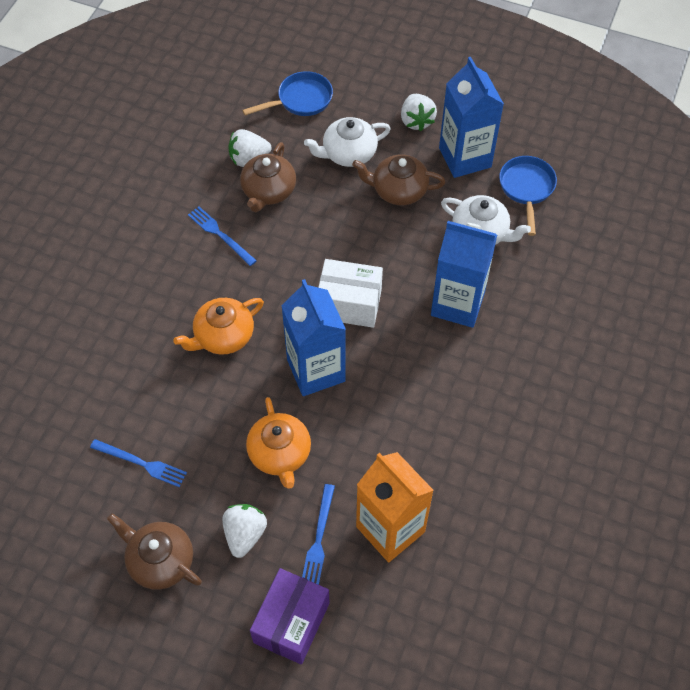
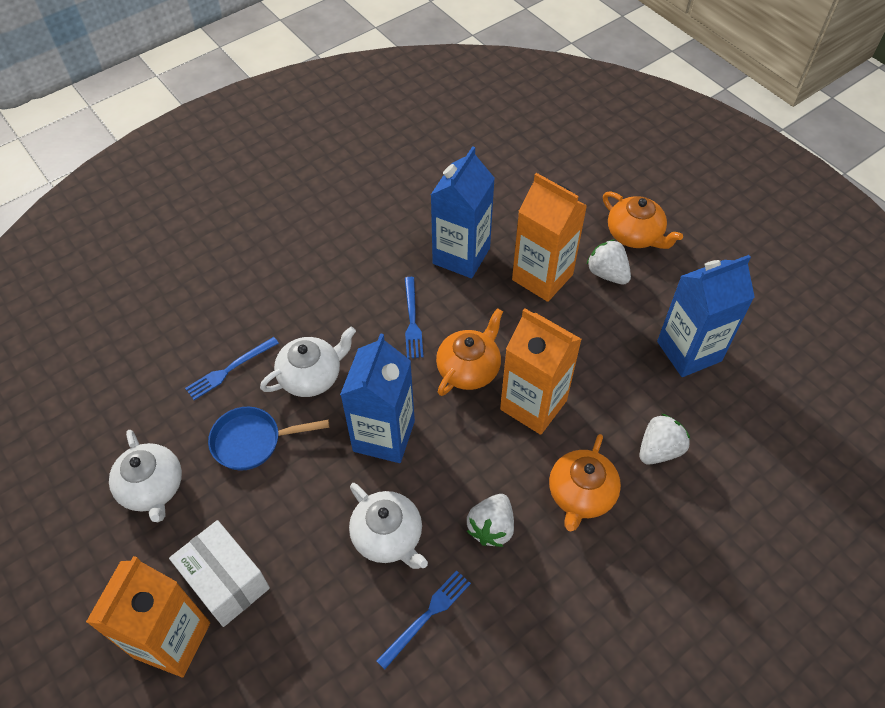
blue pan: 2 -> 1
brown teapot: 3 -> 0
orange carton: 1 -> 3
orange teapot: 2 -> 3
purple box: 1 -> 0
white teapot: 2 -> 3

